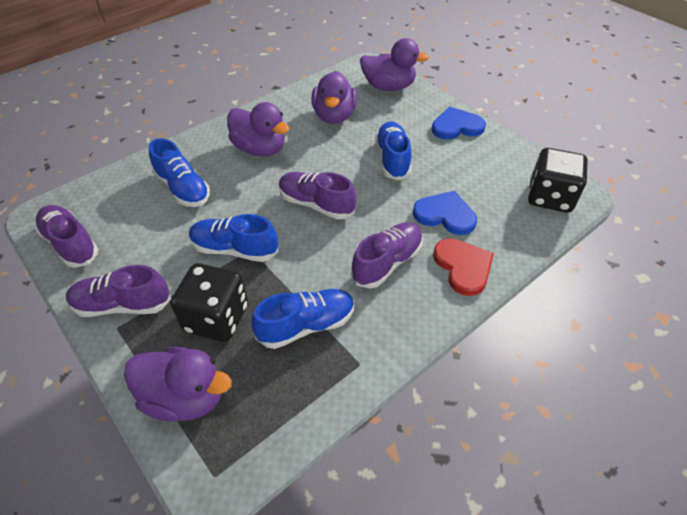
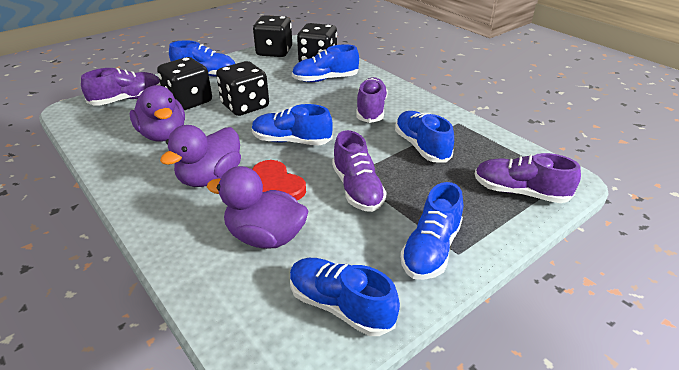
black dice: 2 -> 4
blue heart: 2 -> 0
blue shoe: 4 -> 6
purple duck: 4 -> 3

